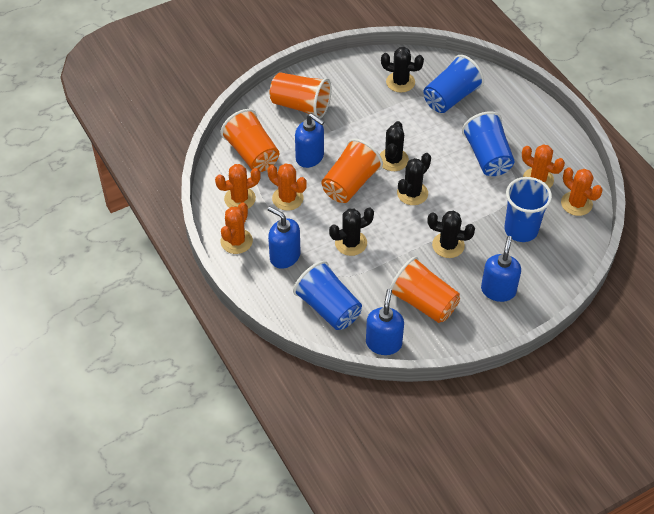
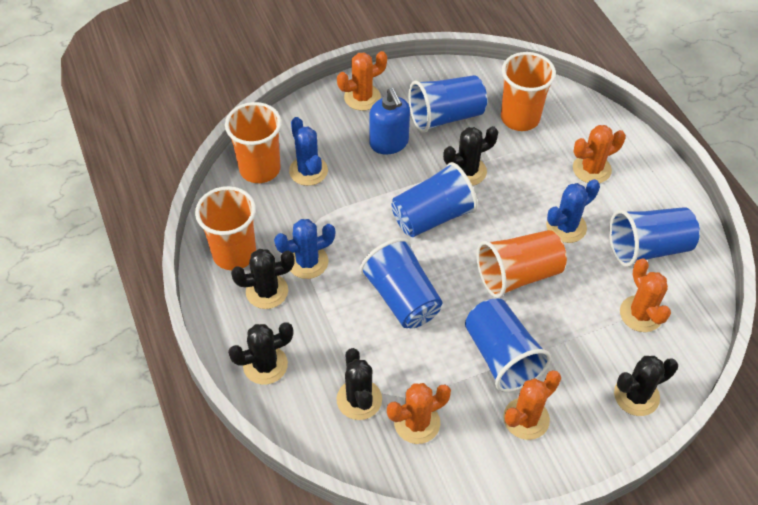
blue cactus: 0 -> 3
blue cup: 4 -> 5
blue soap dispenser: 4 -> 1

